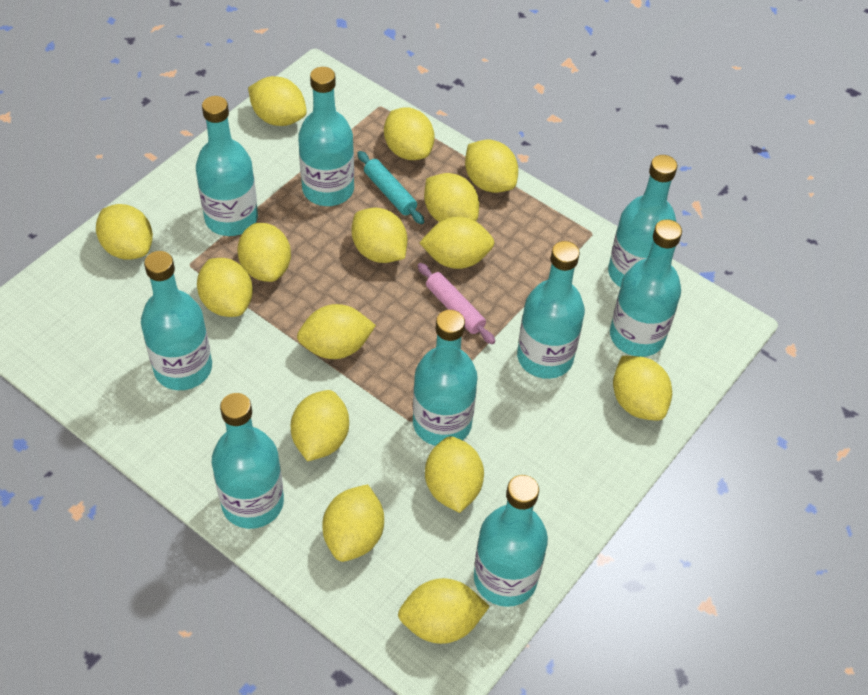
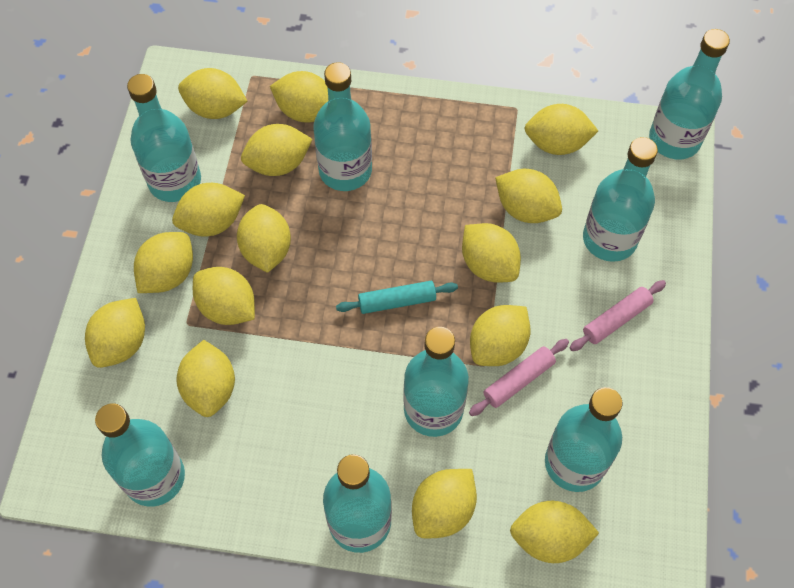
pink rolling pin: 1 -> 2
turquoise bottle: 9 -> 8

